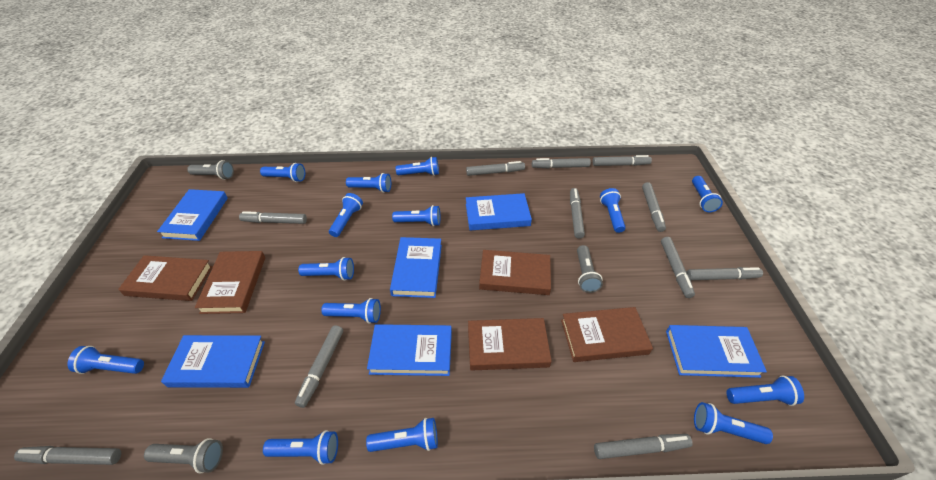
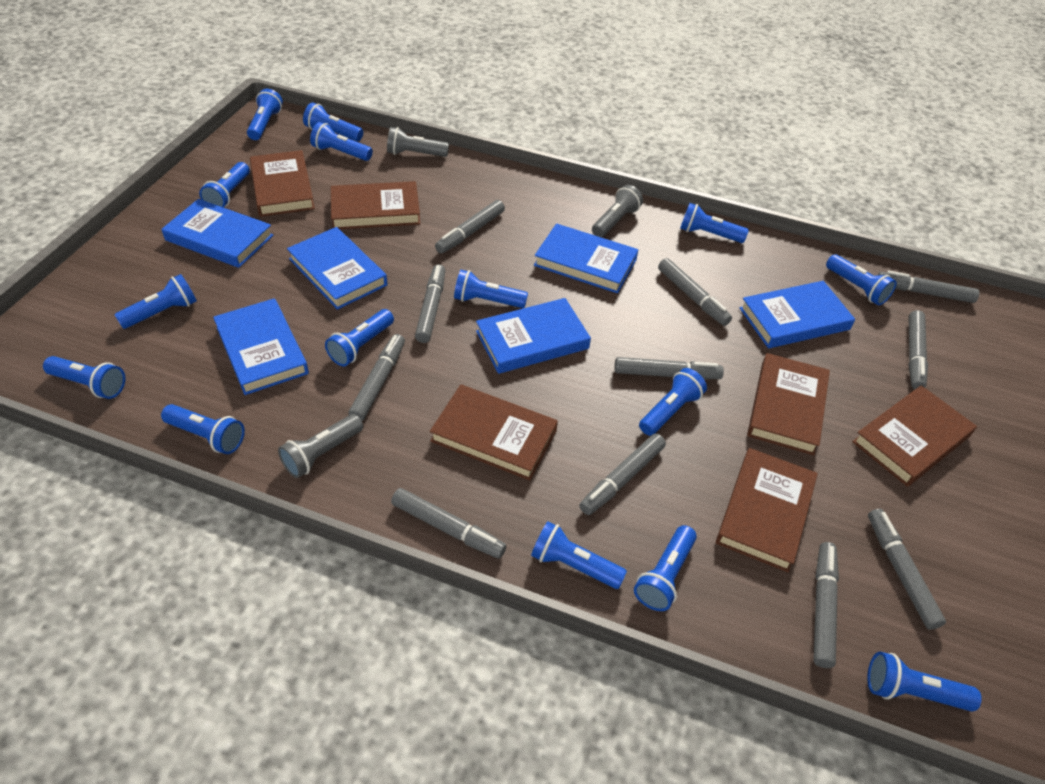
blue flashlight: 14 -> 15
brown book: 5 -> 6

